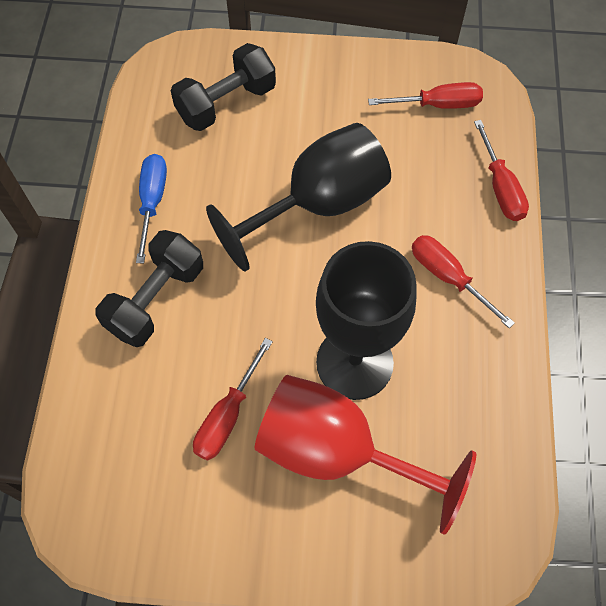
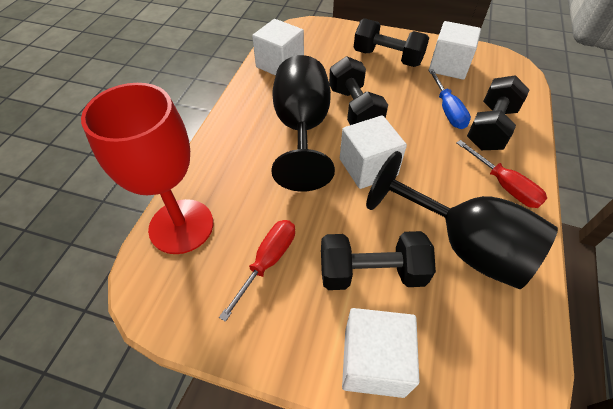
black dumbbell: 2 -> 4
red screwdriver: 4 -> 2
white cube: 0 -> 4

